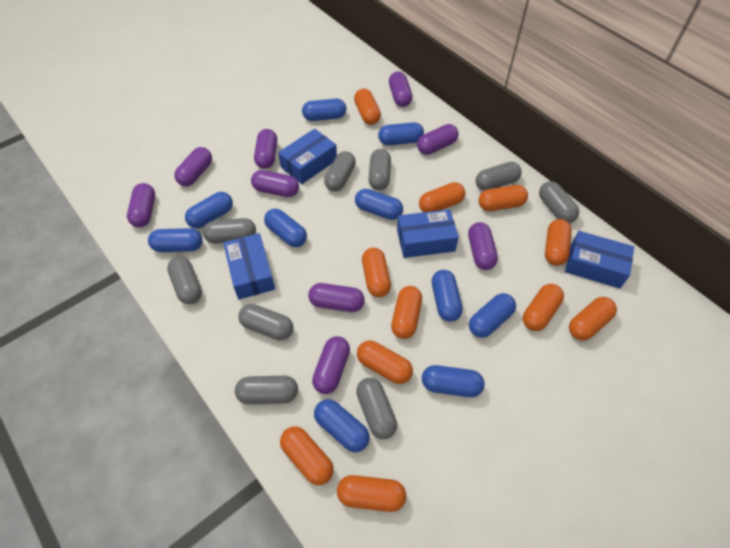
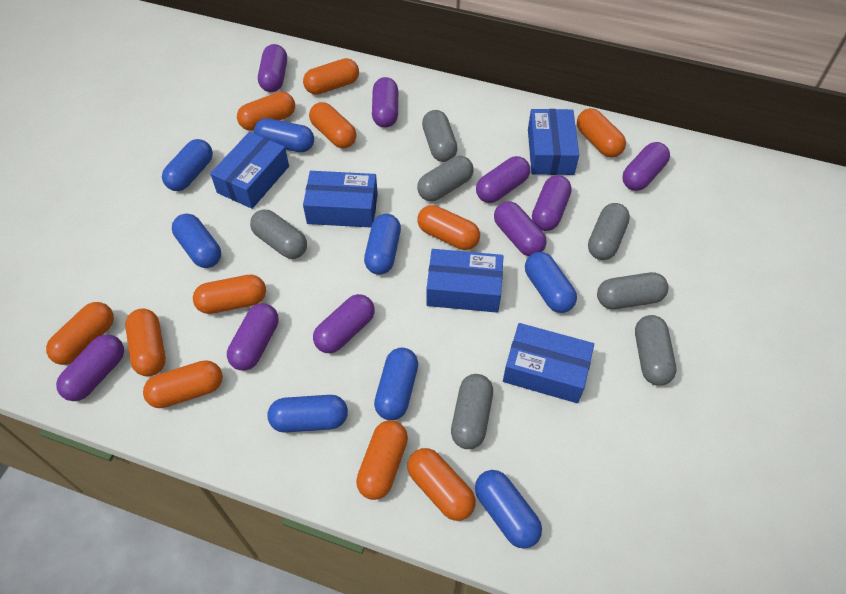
blue box: 4 -> 5
blue capsule: 10 -> 8
grey capsule: 9 -> 7

